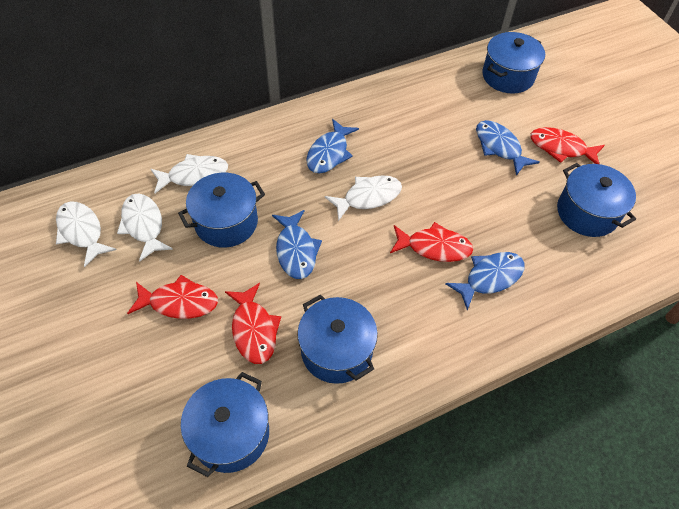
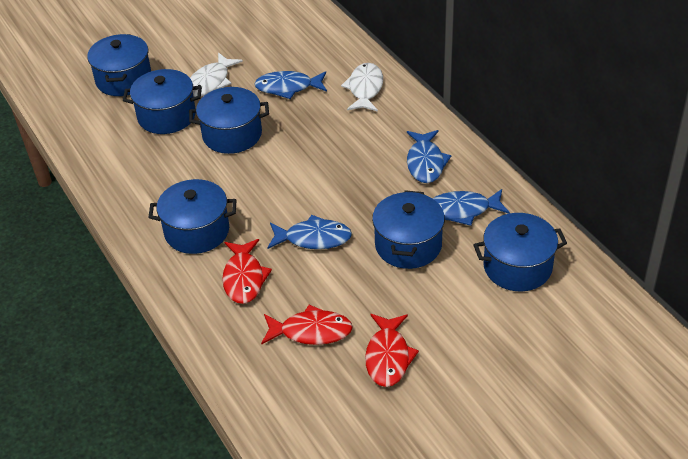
blue pot: 5 -> 6
red fish: 4 -> 3
white fish: 4 -> 2

